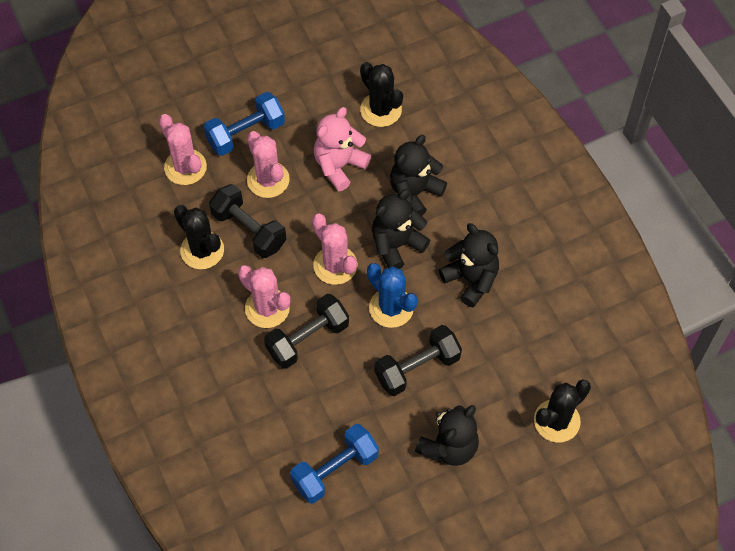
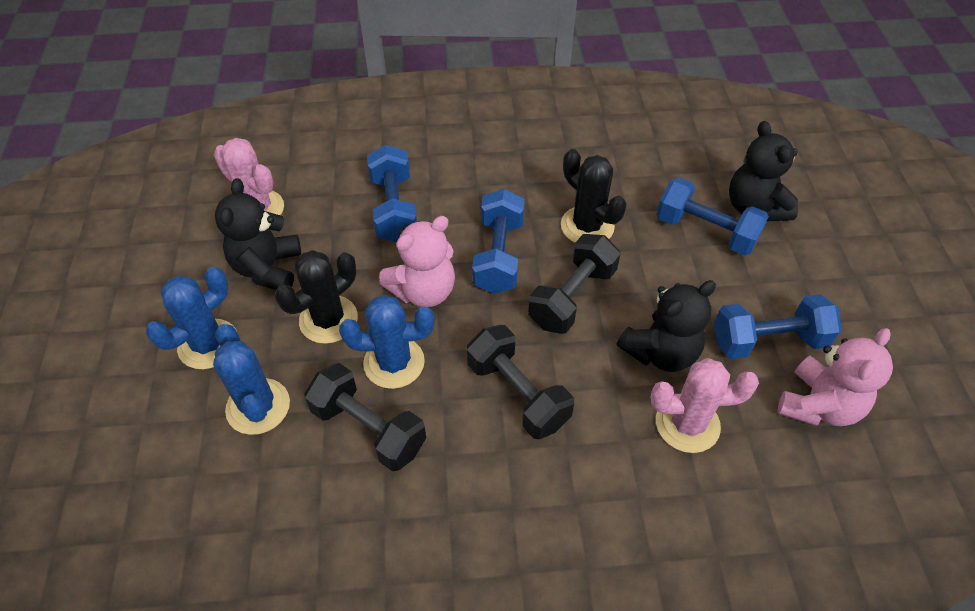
black cactus: 3 -> 2
black teddy bear: 4 -> 3
blue cactus: 1 -> 3
blue dumbbell: 2 -> 4
pink cactus: 4 -> 2
pink teddy bear: 1 -> 2

